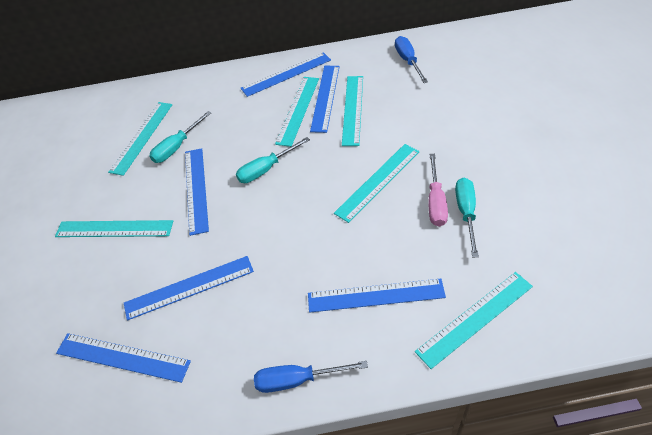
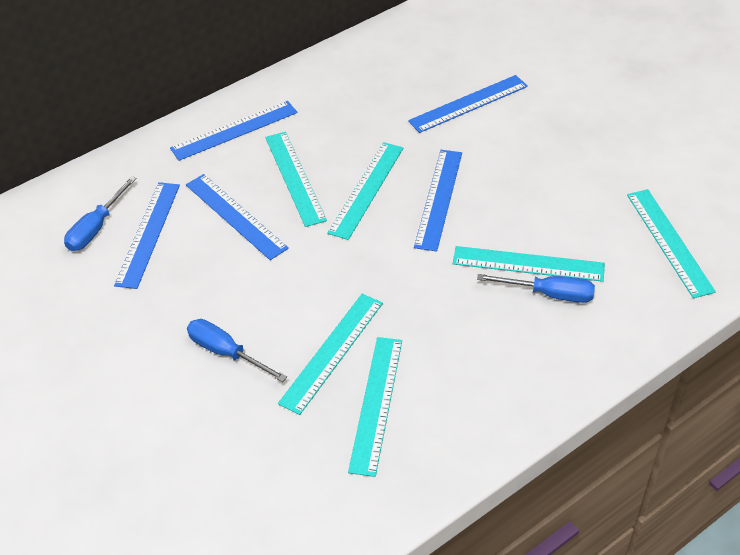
blue ruler: 6 -> 5
blue screwdriver: 2 -> 3
pink screwdriver: 1 -> 0
turquoise screwdriver: 3 -> 0

